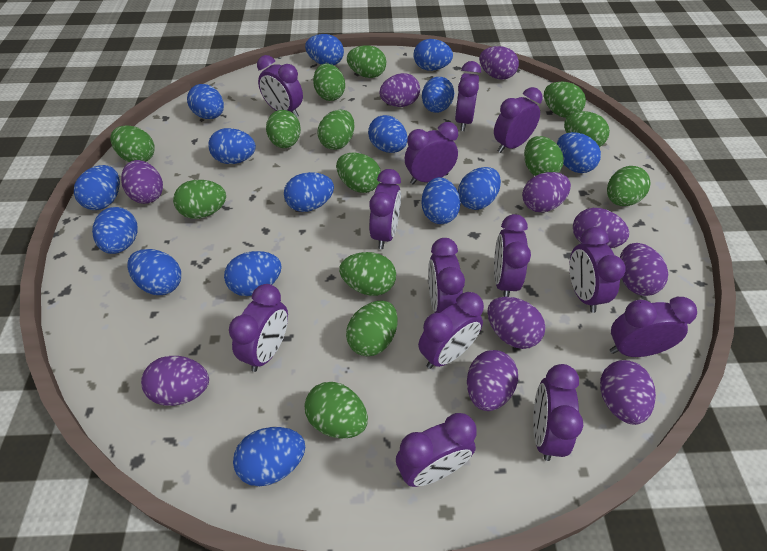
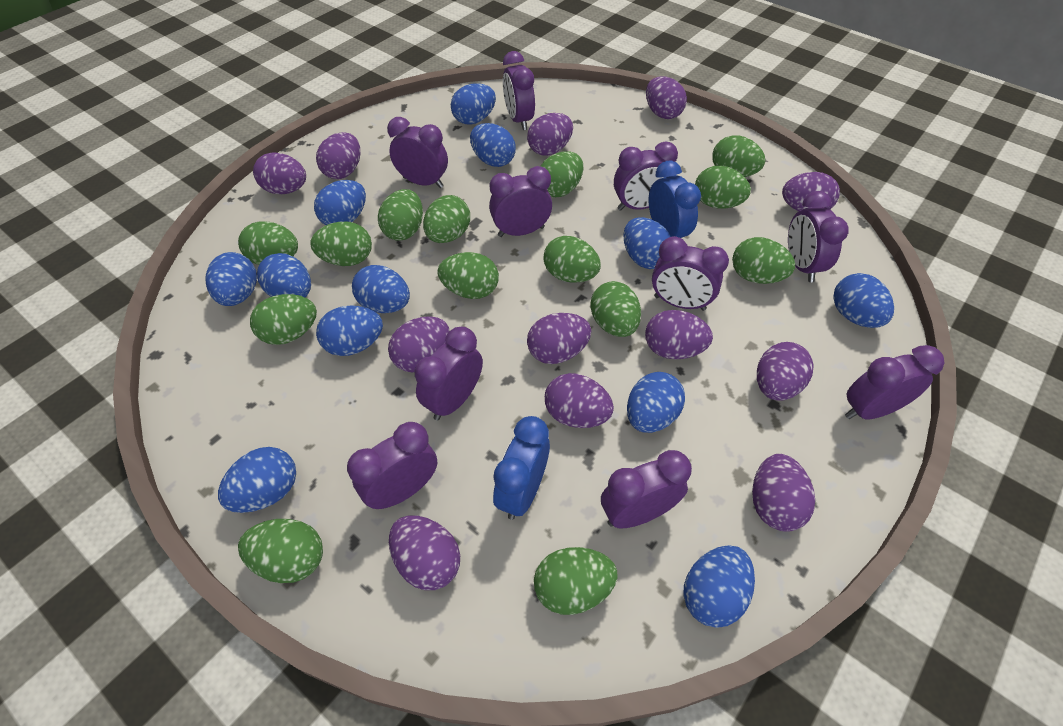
blue clock: 0 -> 2
blue egg: 15 -> 12
purple clock: 13 -> 10
purple egg: 10 -> 12

